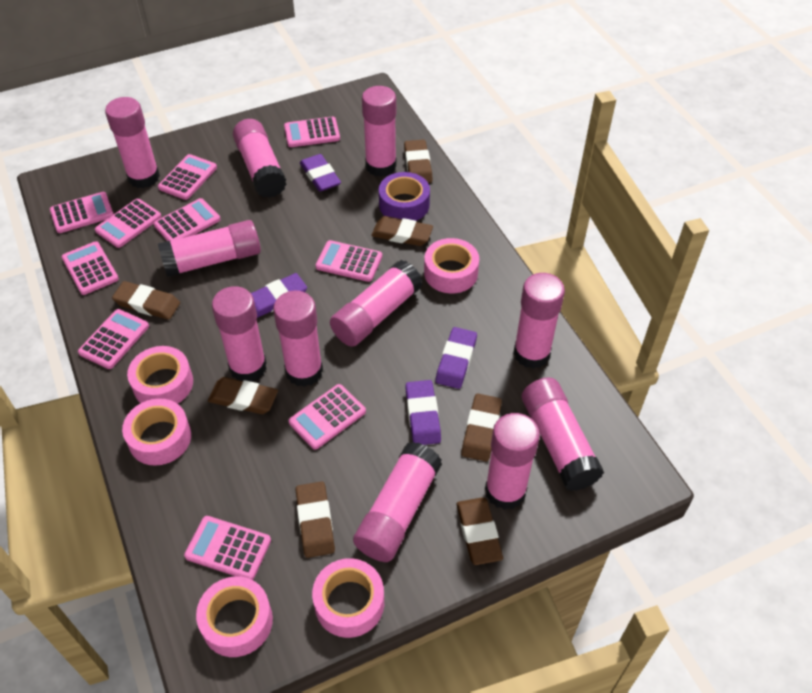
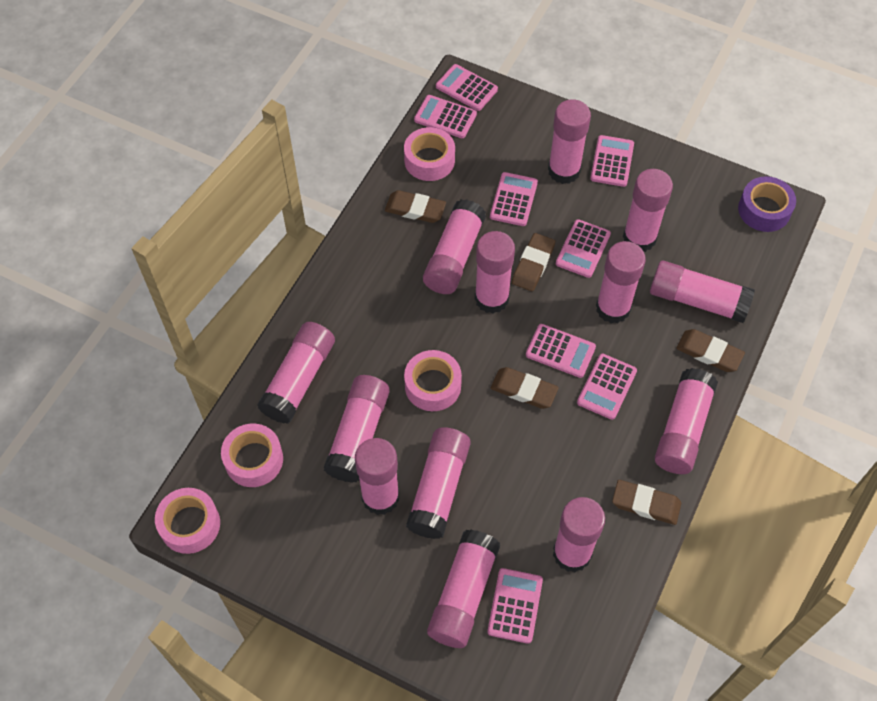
brown eraser: 7 -> 5
pink calculator: 10 -> 8
pink glue stick: 11 -> 13
pink tape: 5 -> 4
purple eraser: 4 -> 0

